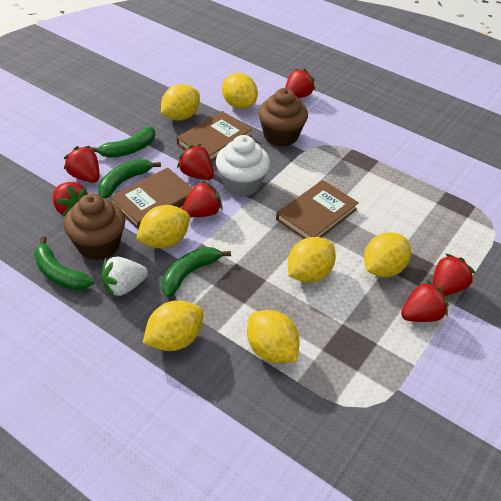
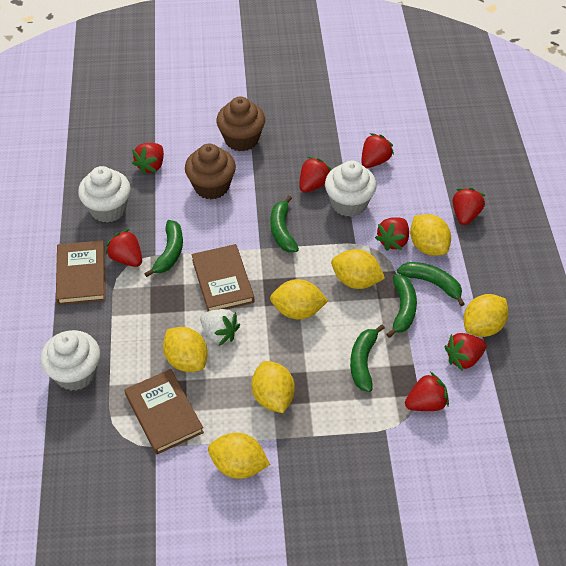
green banana: 4 -> 5
red strawberry: 7 -> 8
white cupcake: 1 -> 3

